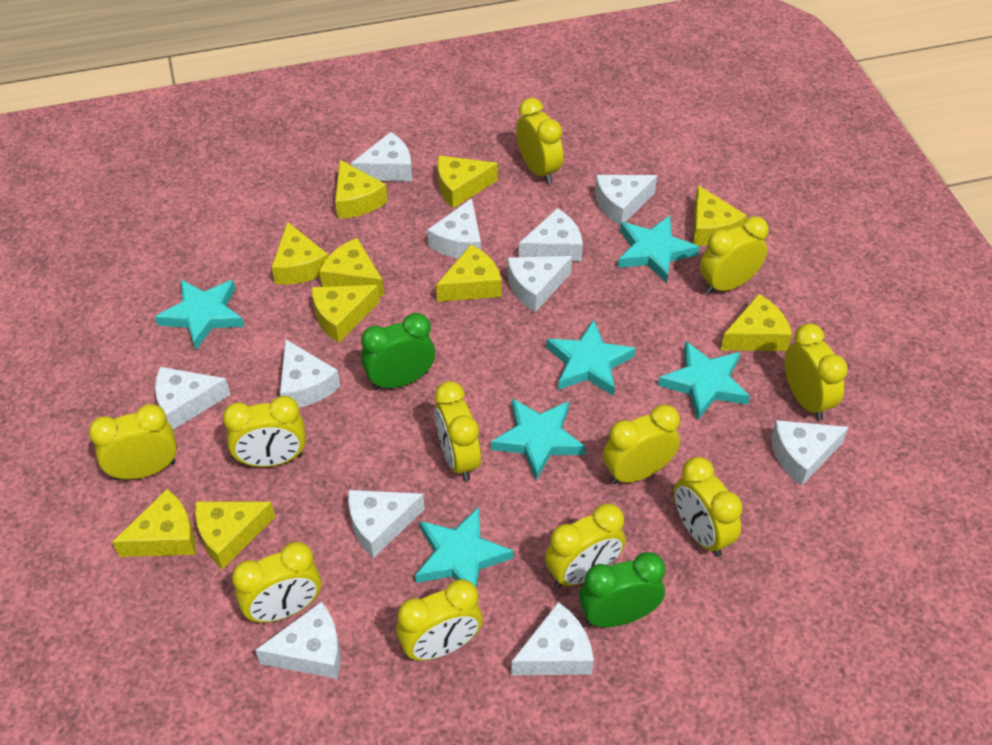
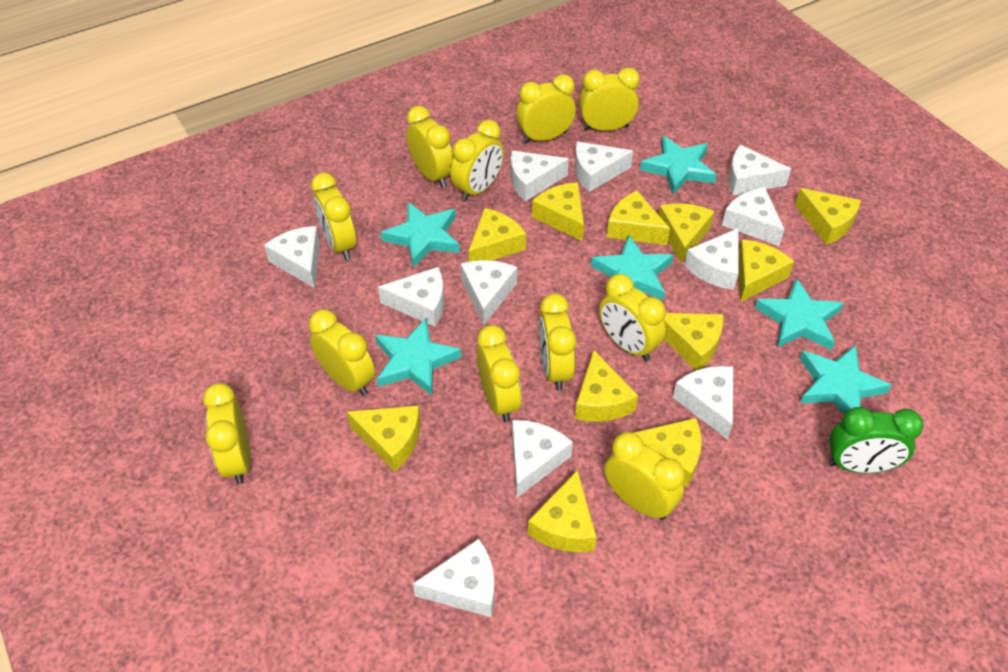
green clock: 2 -> 1
yellow cheese: 10 -> 11

